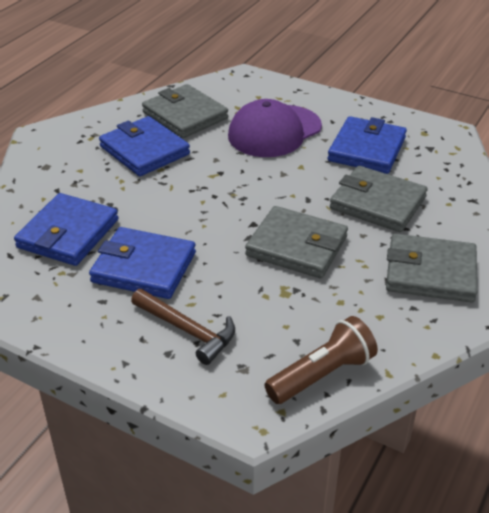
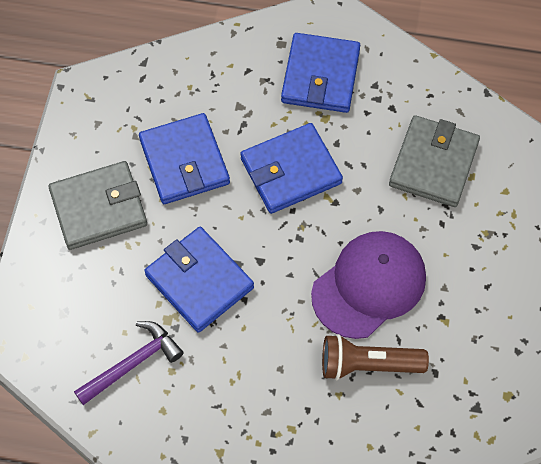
brown hammer: 1 -> 0
grey wallet: 4 -> 2
purple hammer: 0 -> 1

